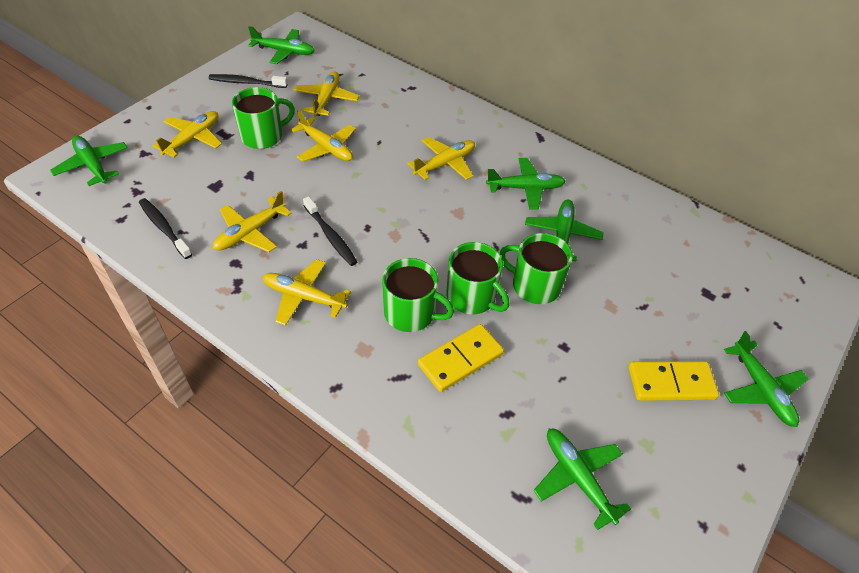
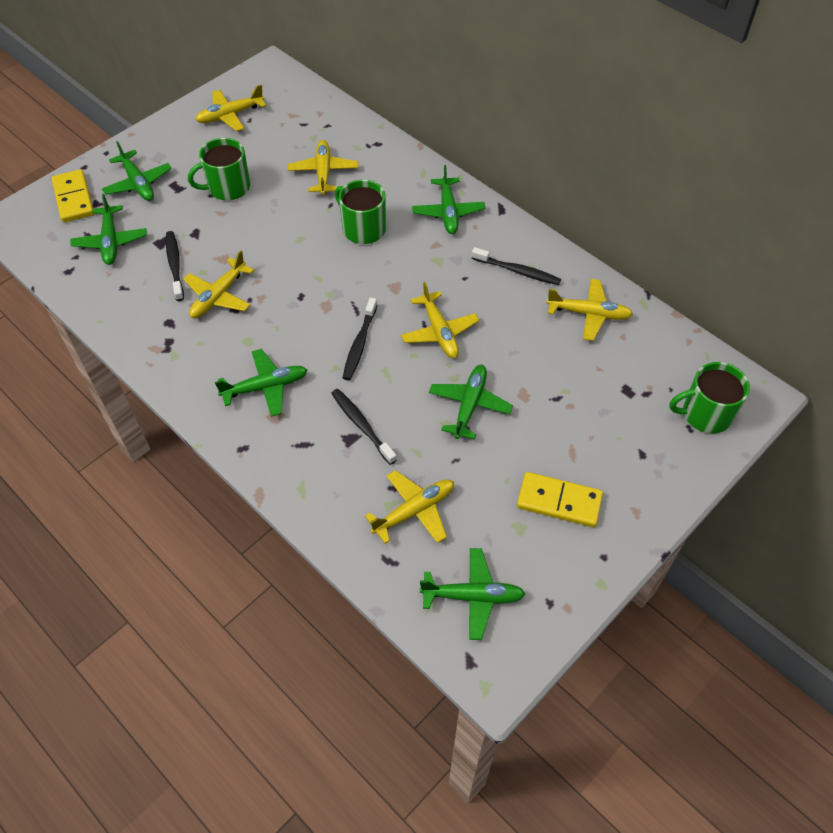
black toothbrush: 3 -> 4
green mug: 4 -> 3

